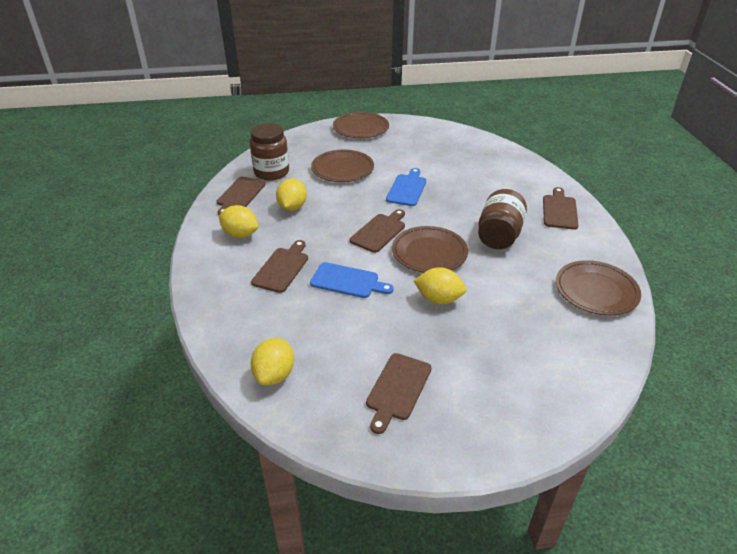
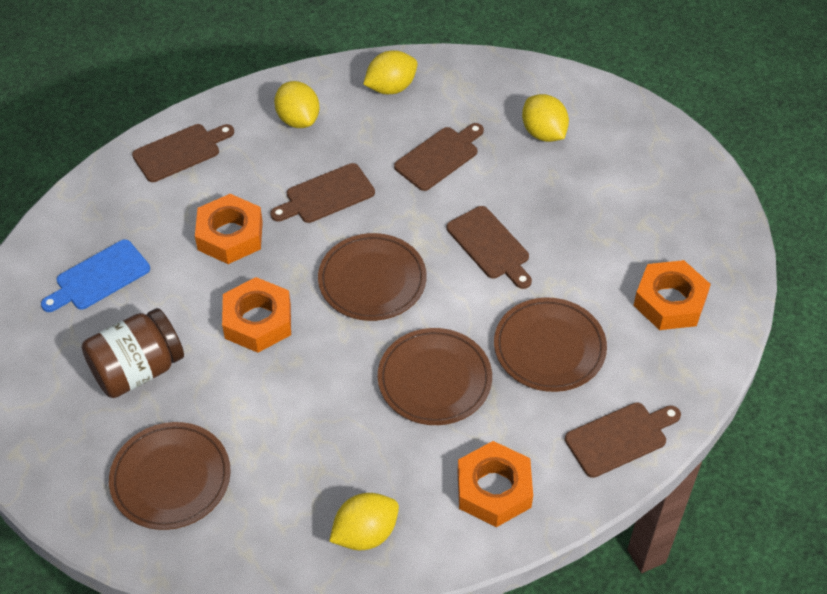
blue cutting board: 2 -> 1
brown jar: 2 -> 1
orange nut: 0 -> 4

